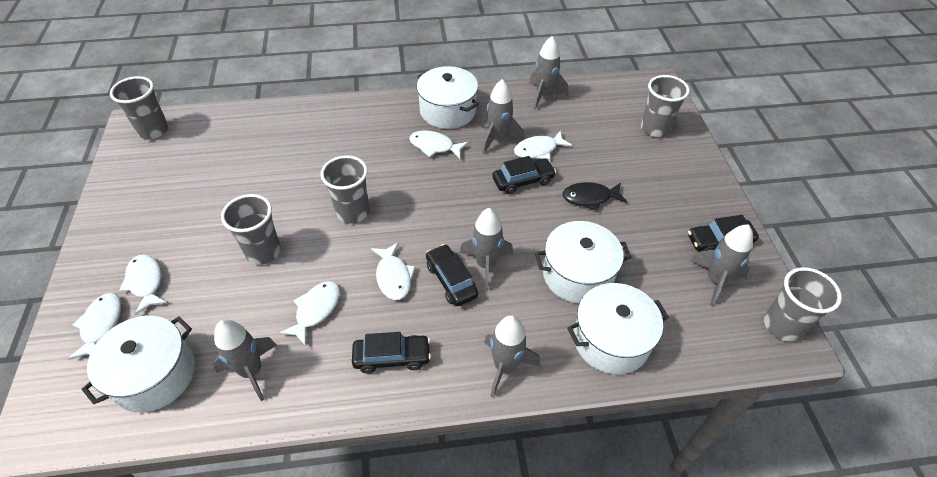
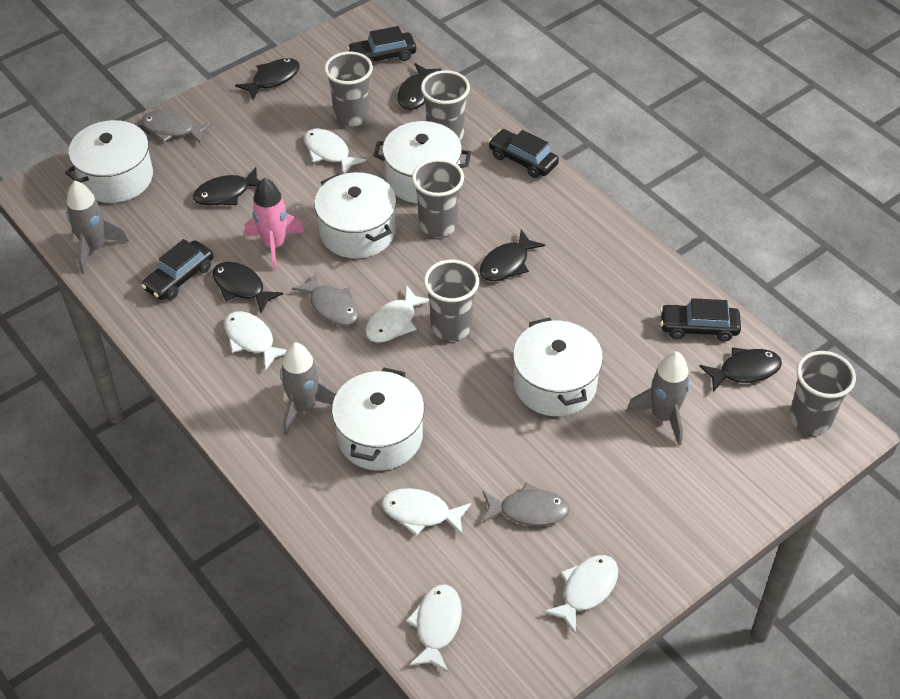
black fish: 1 -> 6
grey fish: 0 -> 3
grey rocket: 6 -> 3
pink rocket: 0 -> 1
white pot: 4 -> 5

